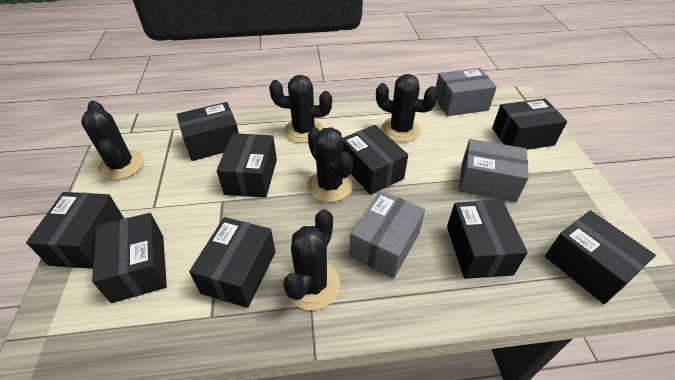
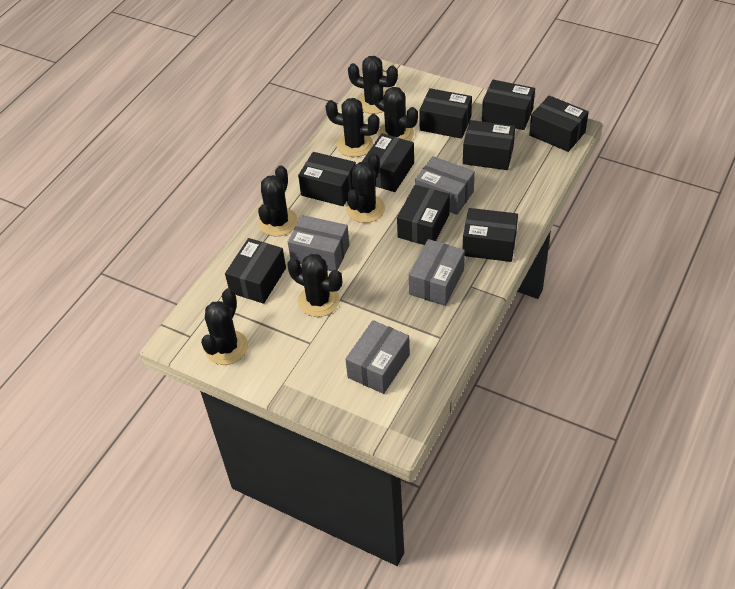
black cactus: 5 -> 7
grey box: 3 -> 4

